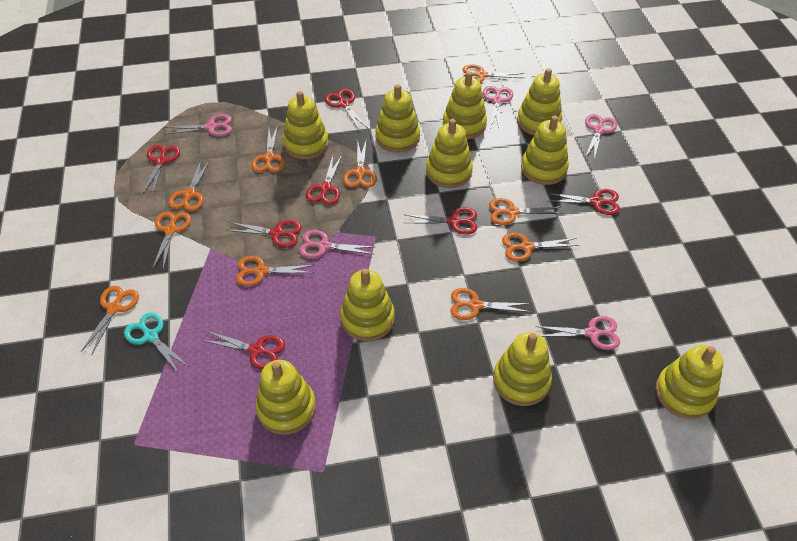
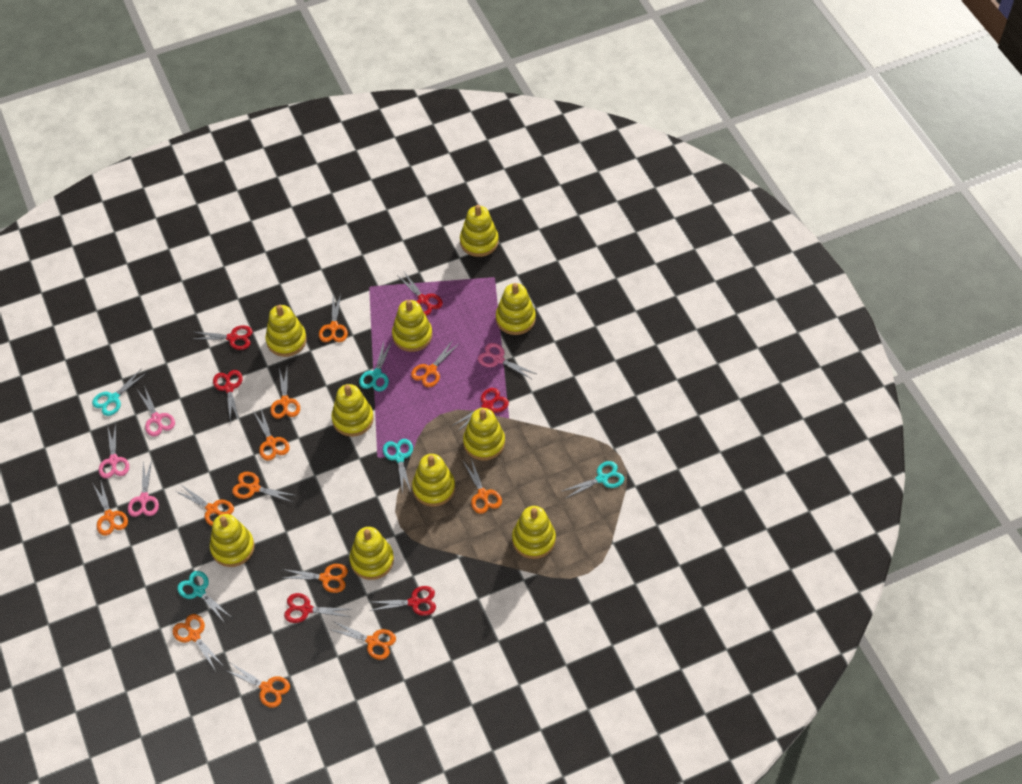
orange scissors: 10 -> 12
pink scissors: 5 -> 4
red scissors: 7 -> 6
turquoise scissors: 1 -> 5

